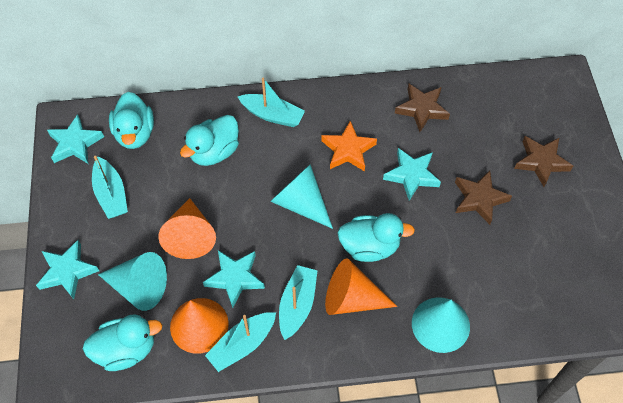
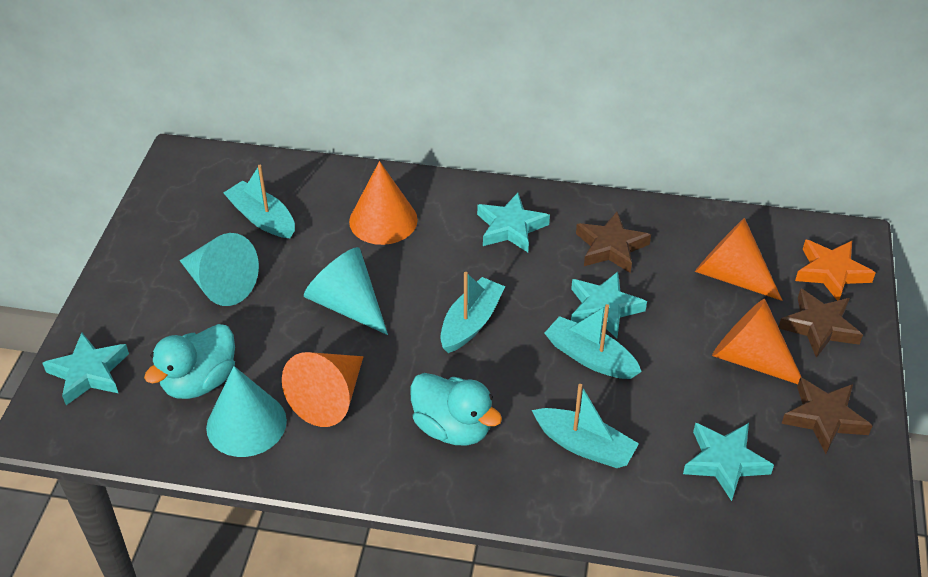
orange cone: 3 -> 4
turquoise duck: 4 -> 2

